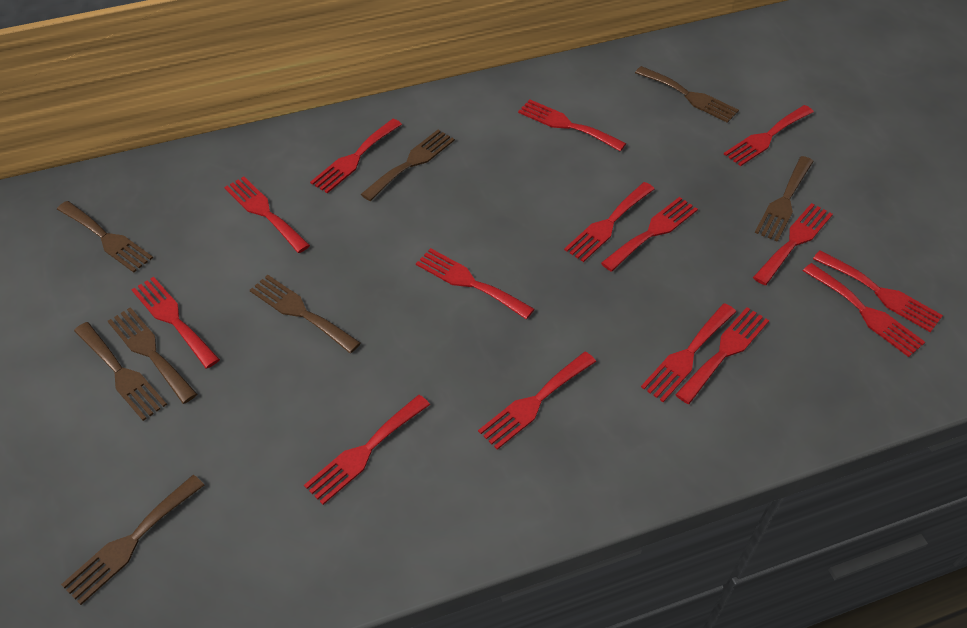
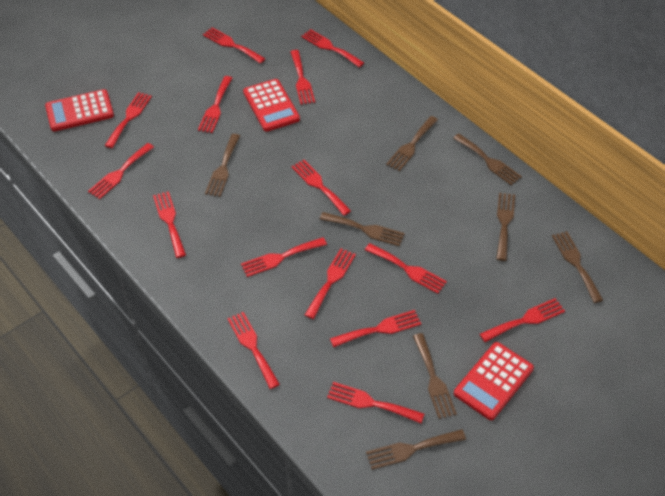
red calculator: 0 -> 3

